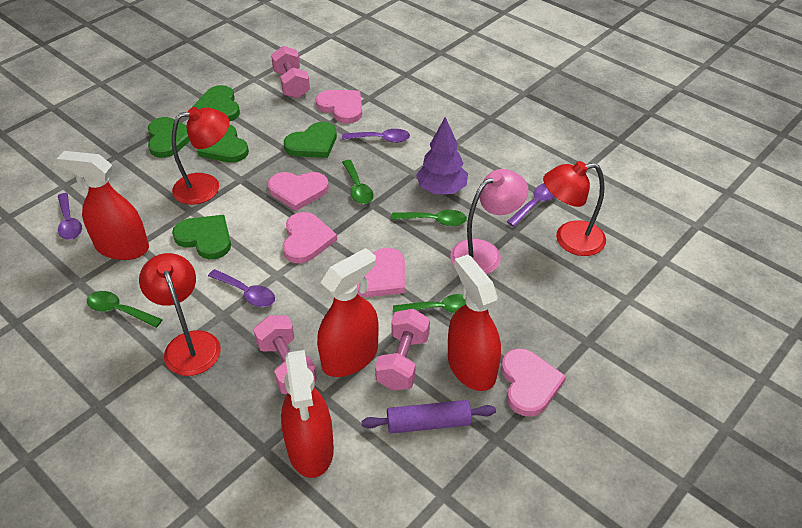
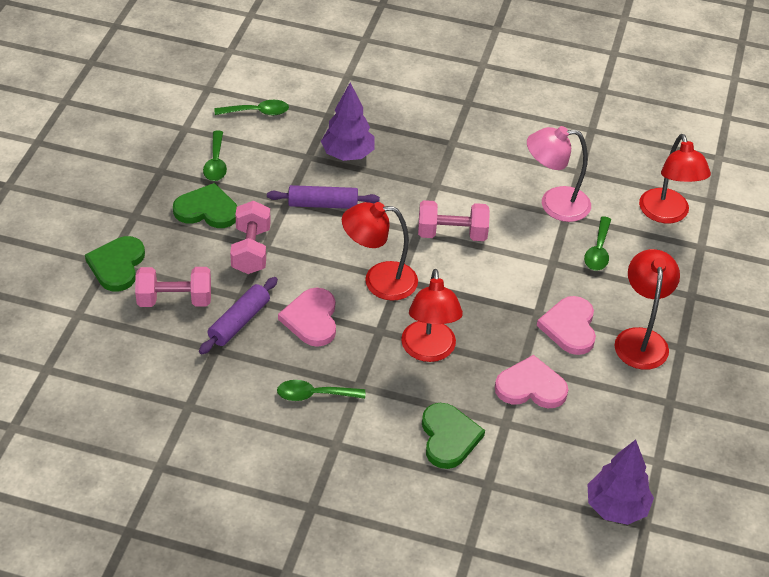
green heart: 5 -> 3
pink heart: 5 -> 3
purple rolling pin: 1 -> 2
purple spoon: 4 -> 0
purple tree: 1 -> 2
red lamp: 3 -> 4
red spray bottle: 4 -> 0

